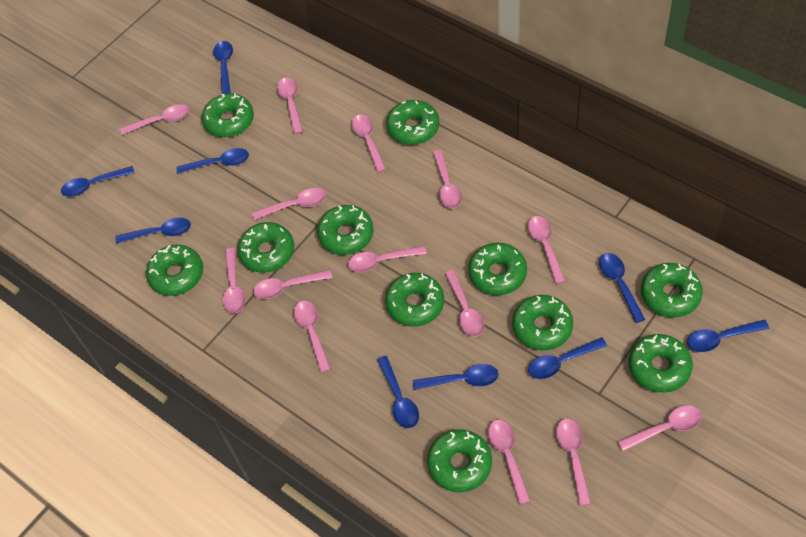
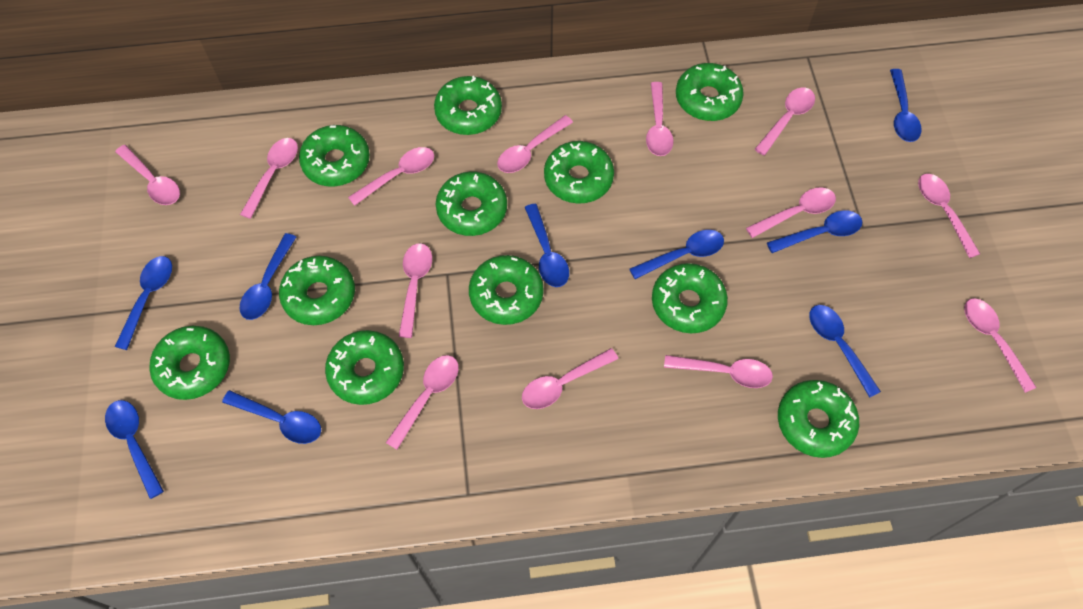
pink spoon: 14 -> 13

